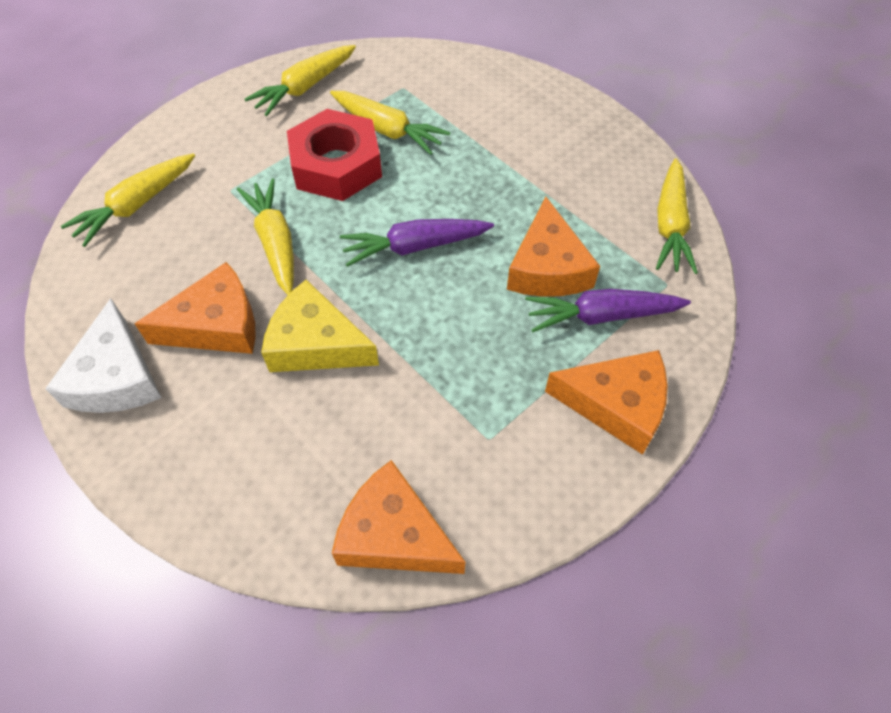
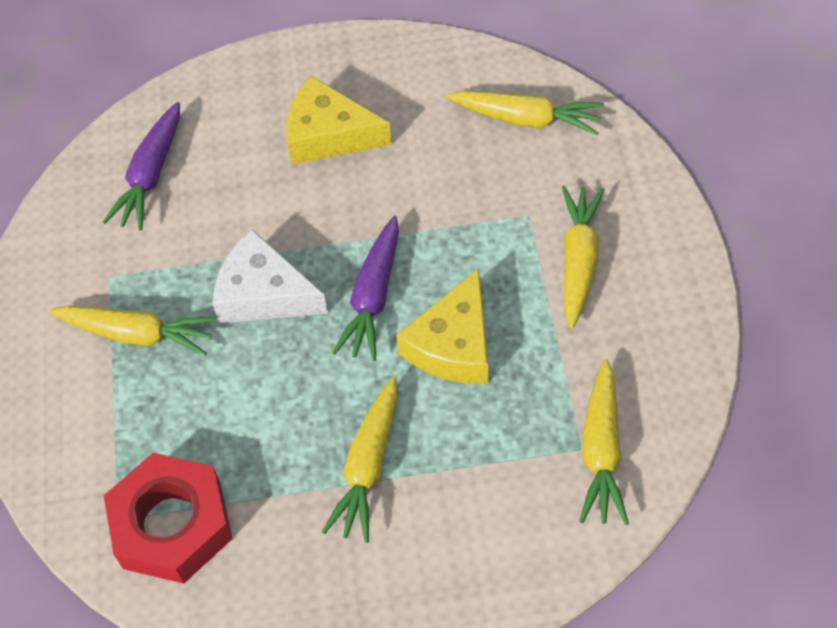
orange cheese: 4 -> 0
yellow cheese: 1 -> 2

